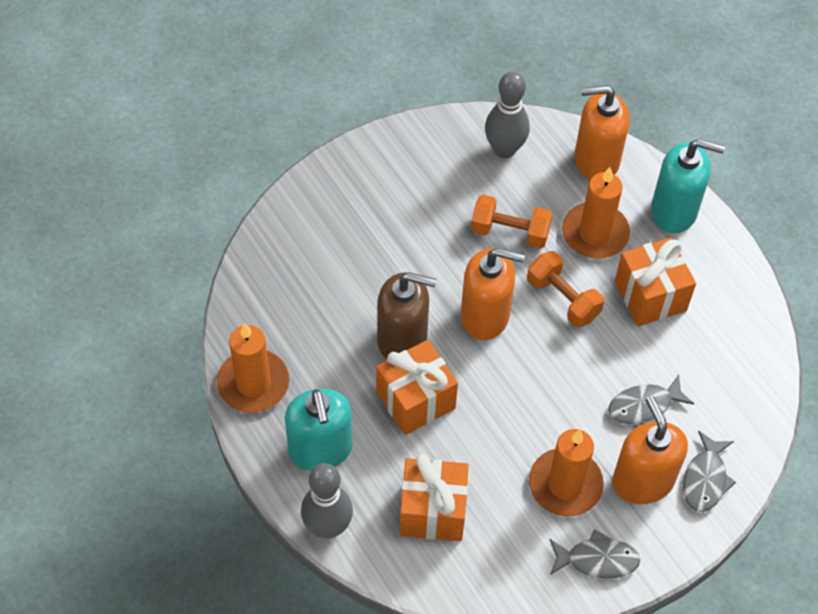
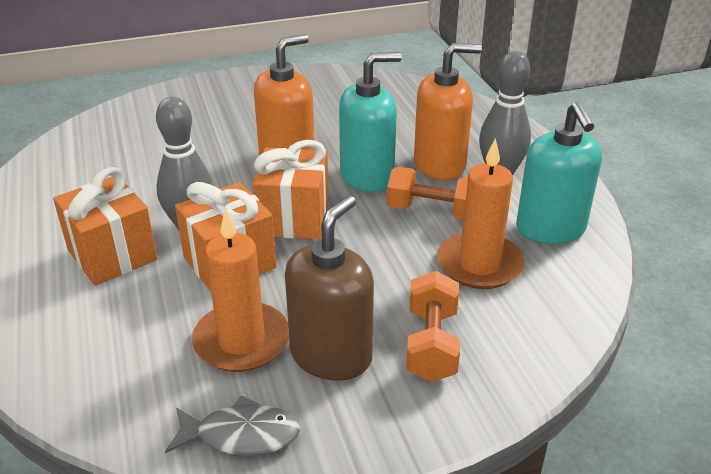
grey fish: 3 -> 1
orange candle: 3 -> 2
orange soap dispenser: 3 -> 2

